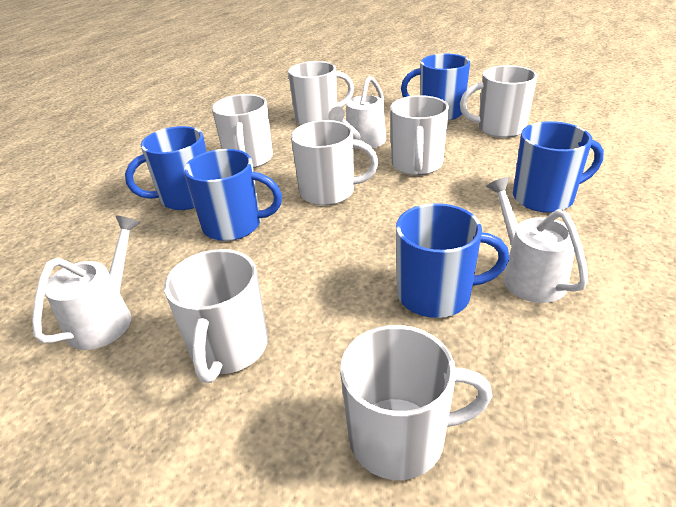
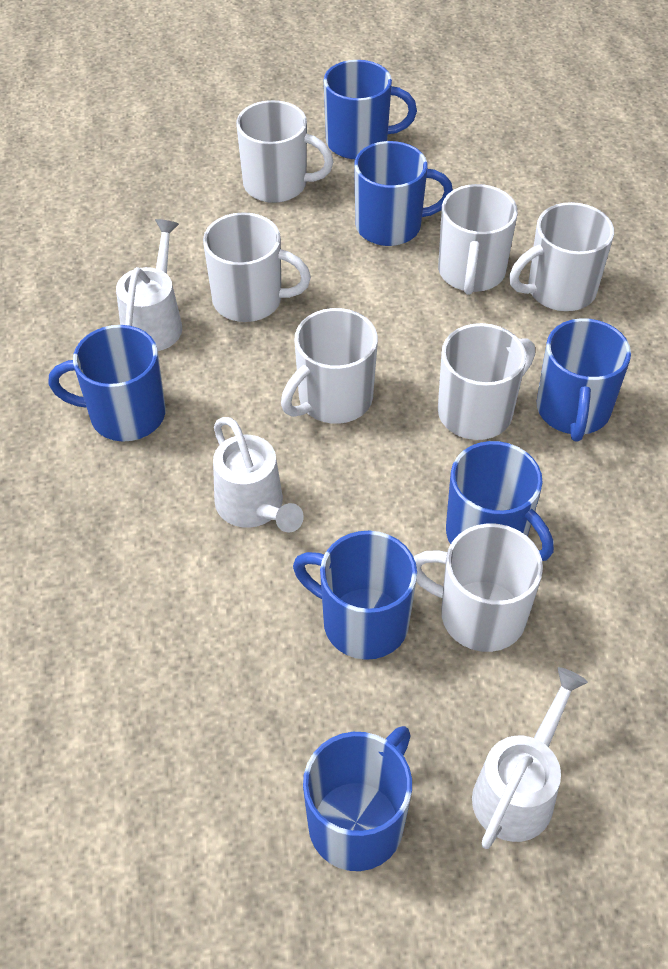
blue mug: 5 -> 7

